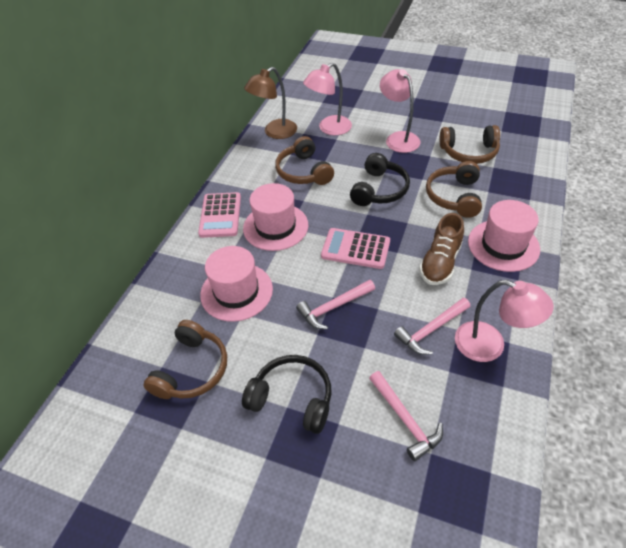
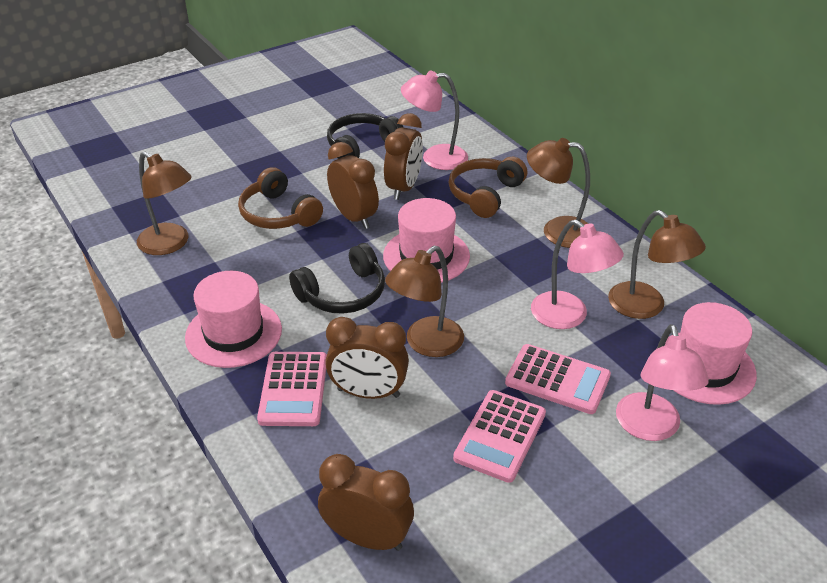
brown clock: 0 -> 4
brown headphones: 4 -> 2
brown lamp: 1 -> 4
brown shoe: 1 -> 0
pink calculator: 2 -> 3
pink hammer: 3 -> 0

